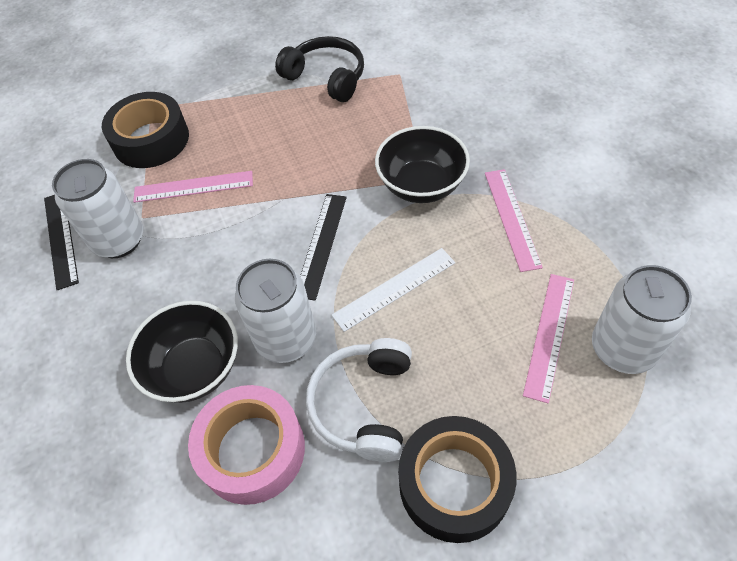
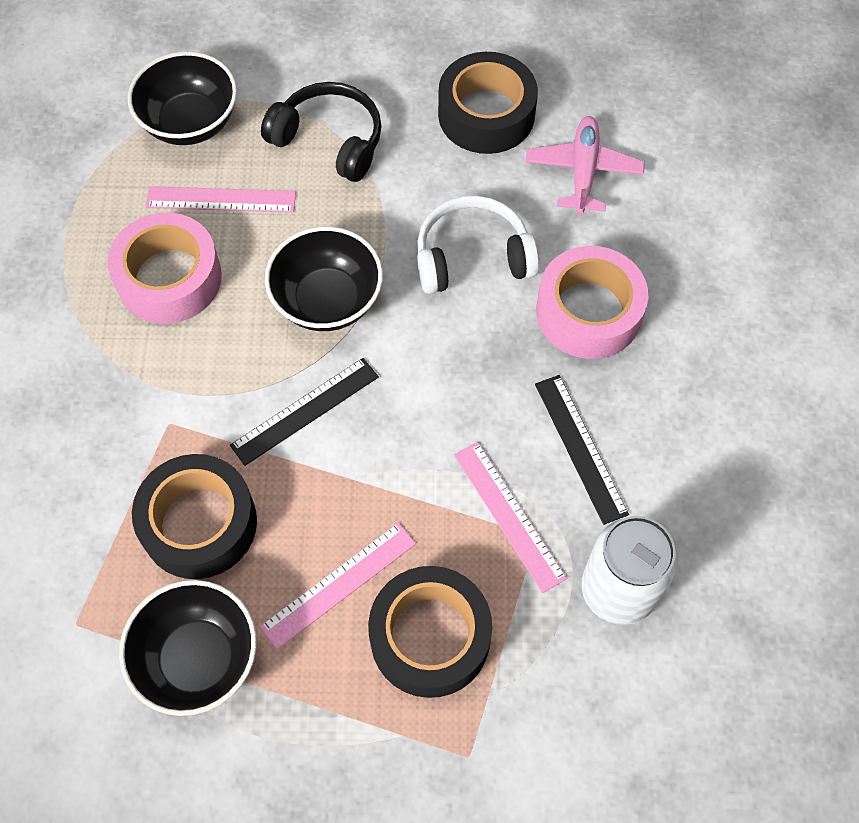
black bowl: 2 -> 3
black tape: 2 -> 3
pink plane: 0 -> 1
pink tape: 1 -> 2
white can: 3 -> 1
white ruler: 1 -> 0

